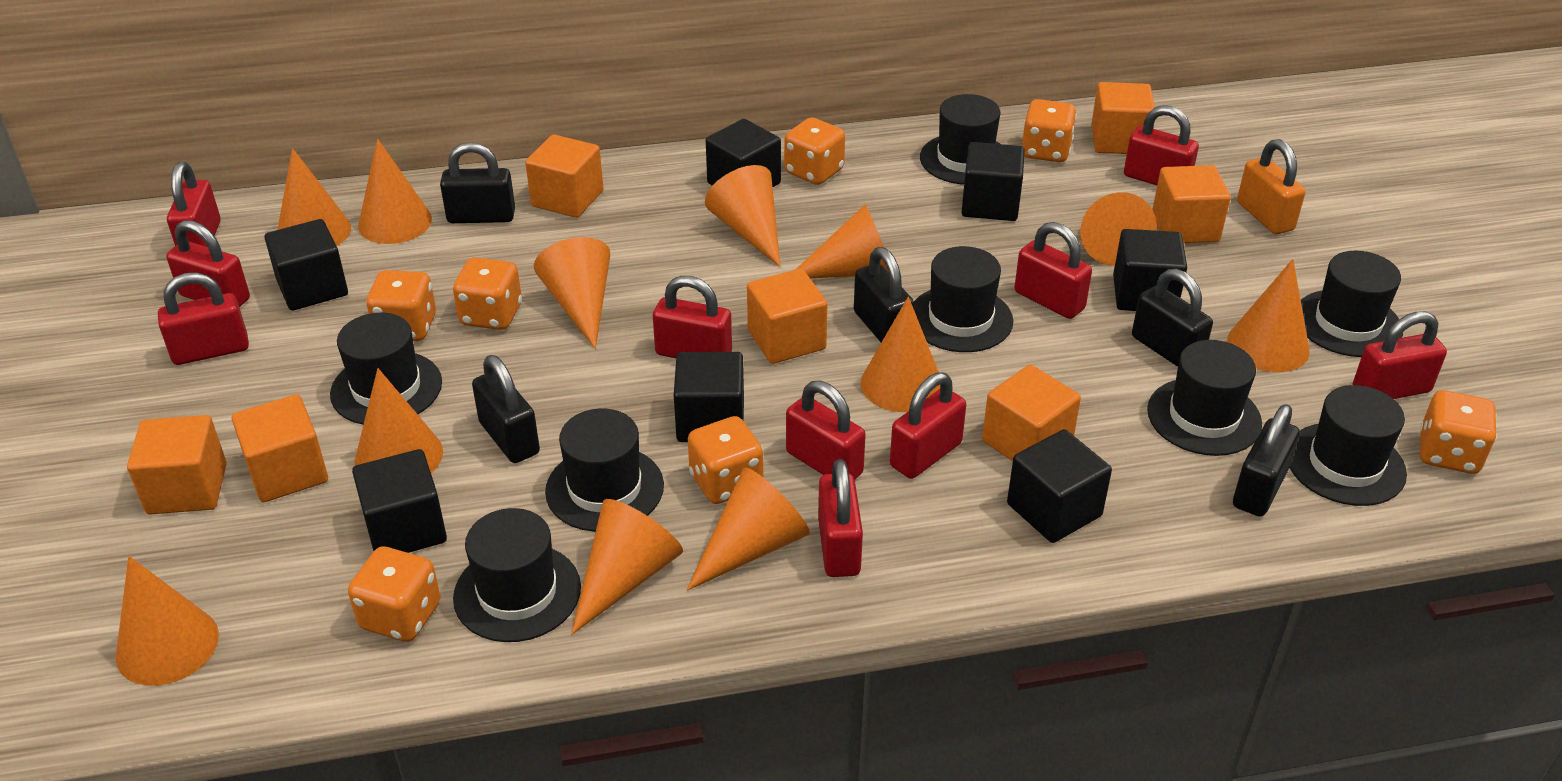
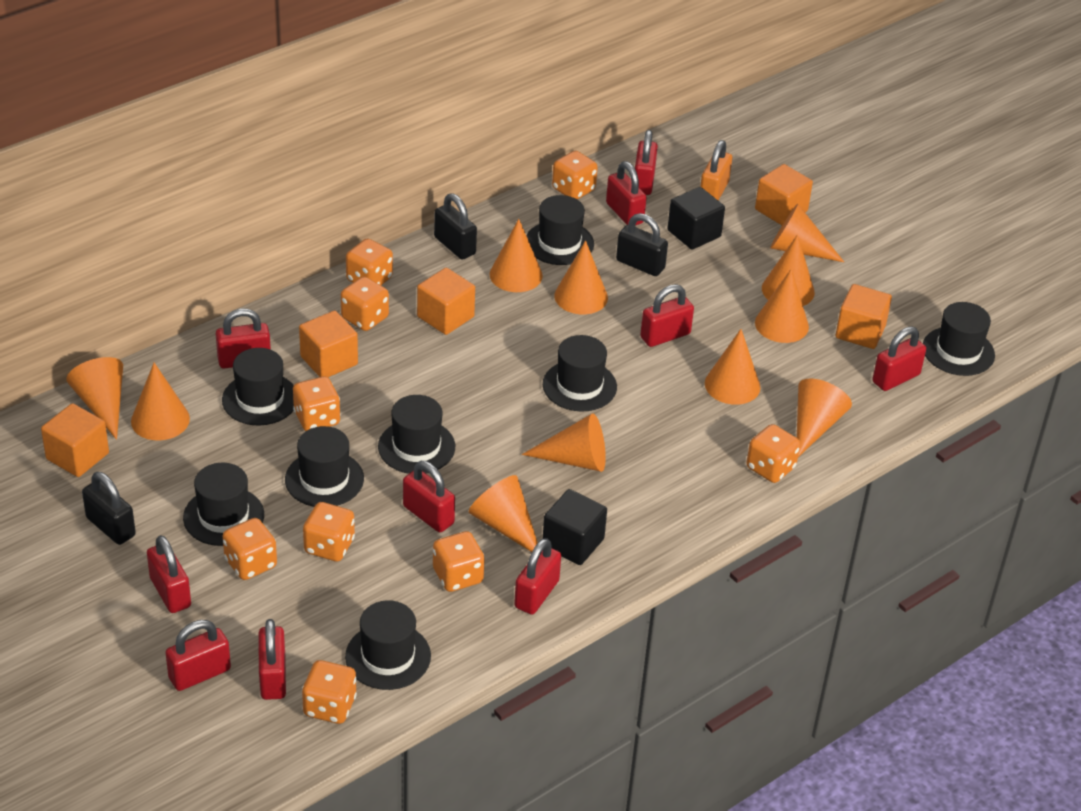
black cube: 7 -> 2
black padlock: 5 -> 3
orange cone: 12 -> 11
orange cube: 7 -> 5
orange dice: 7 -> 9

